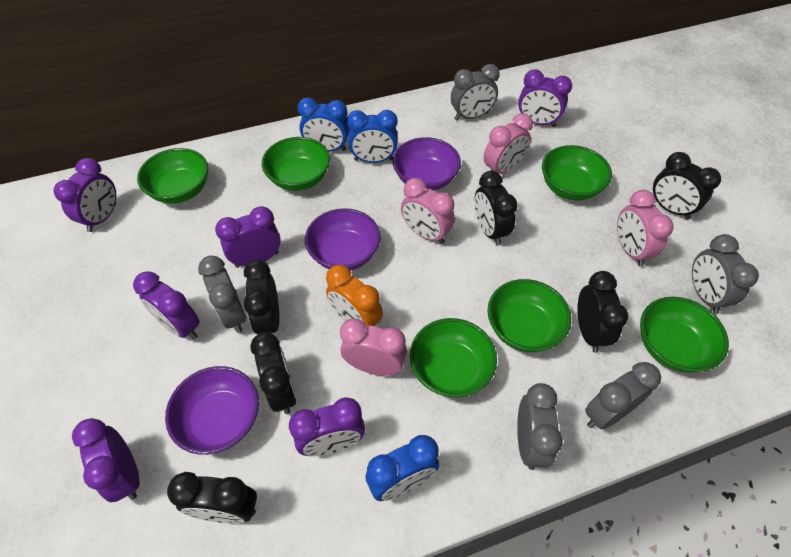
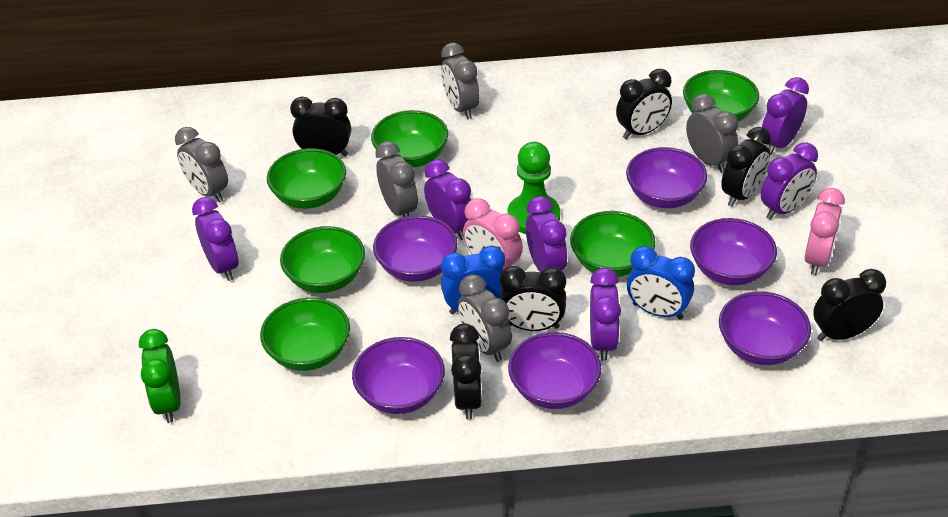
blue clock: 3 -> 2
green clock: 0 -> 1
green pawn: 0 -> 1
orange clock: 1 -> 0
pink clock: 4 -> 2
purple bowl: 3 -> 6

